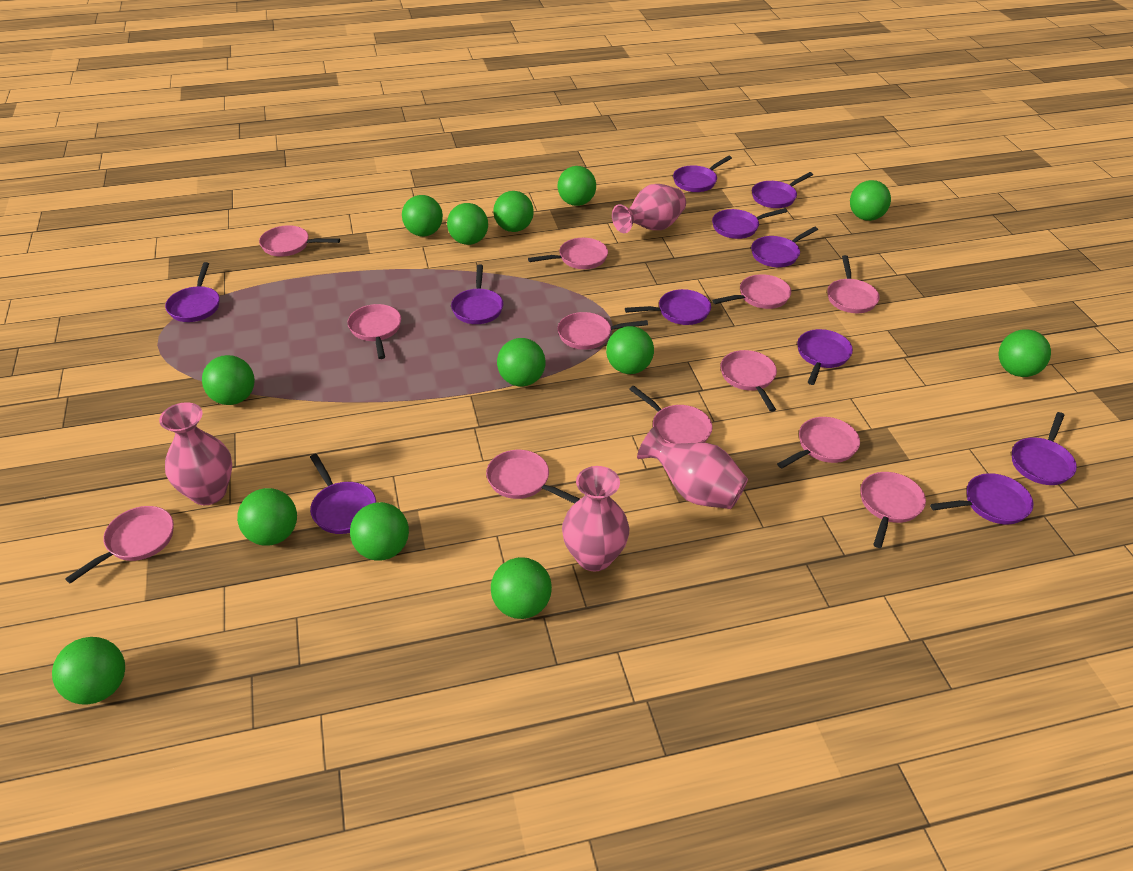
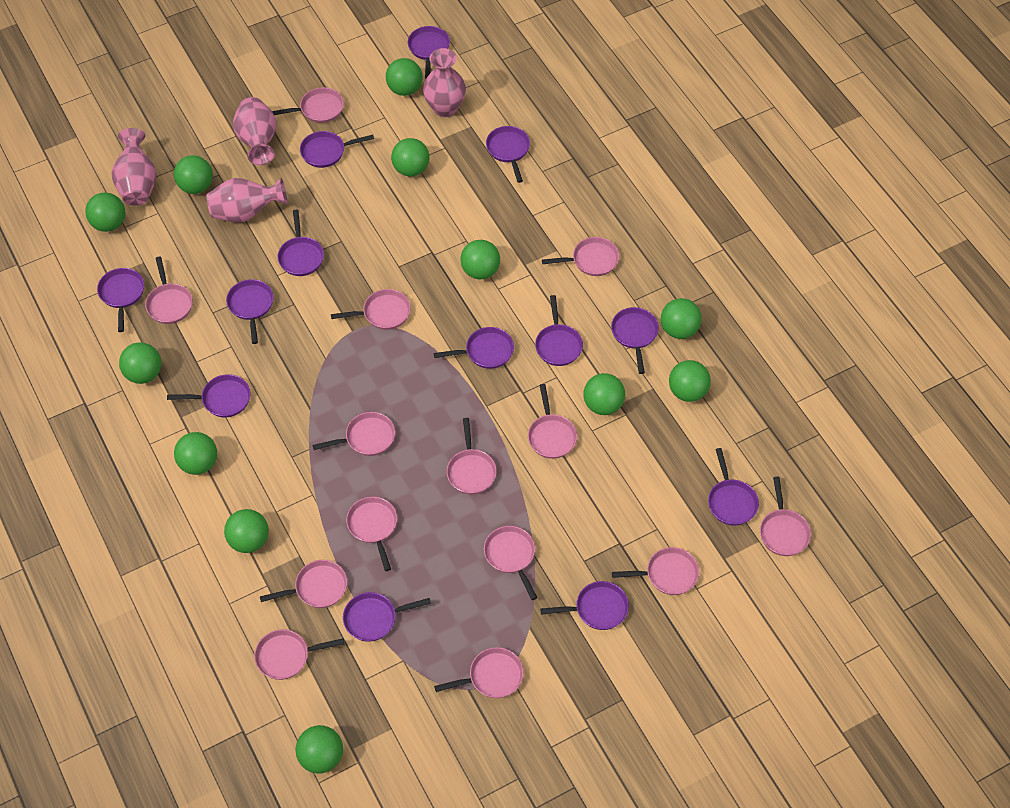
green ball: 13 -> 12
pink pan: 12 -> 14
purple pan: 11 -> 13

